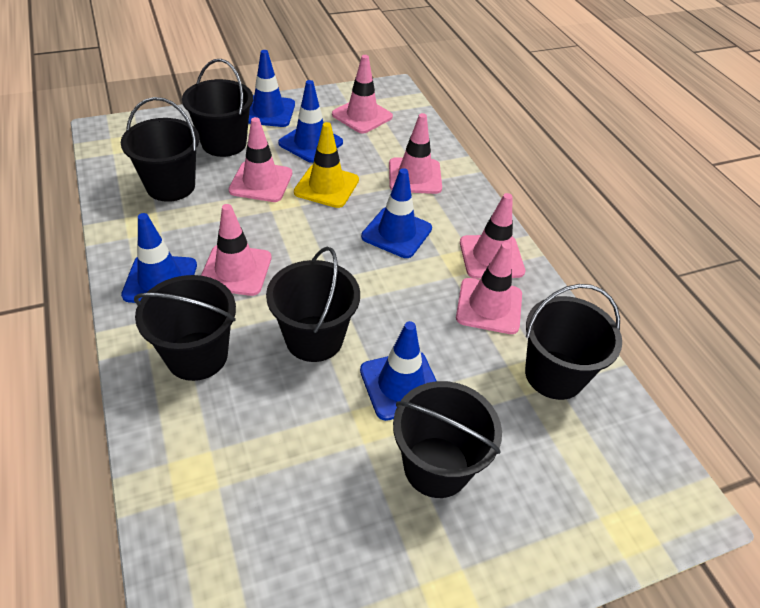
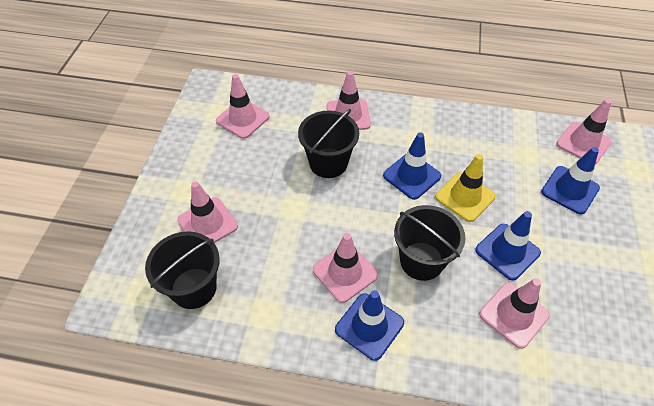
black bucket: 6 -> 3
blue traffic cone: 5 -> 4

